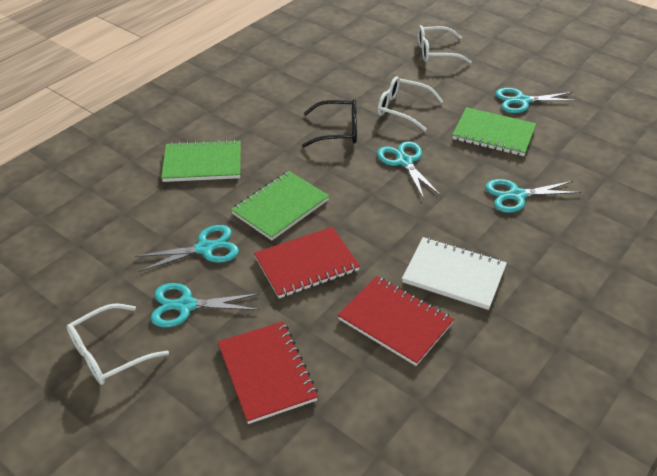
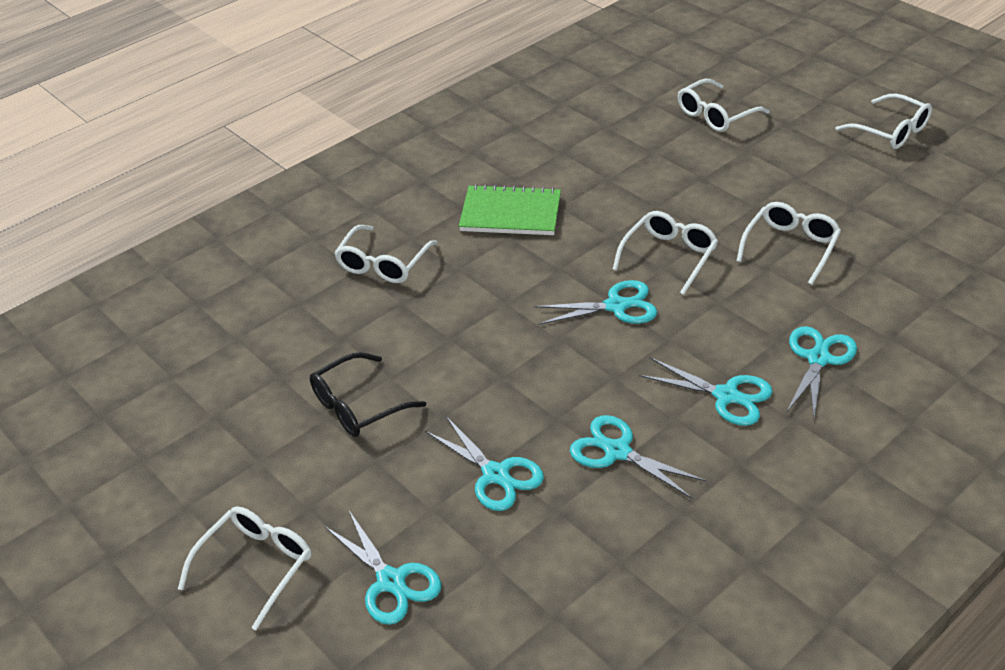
green notebook: 3 -> 1
red notebook: 3 -> 0
turquoise scissors: 5 -> 6
white glasses: 3 -> 6
white notebook: 1 -> 0

